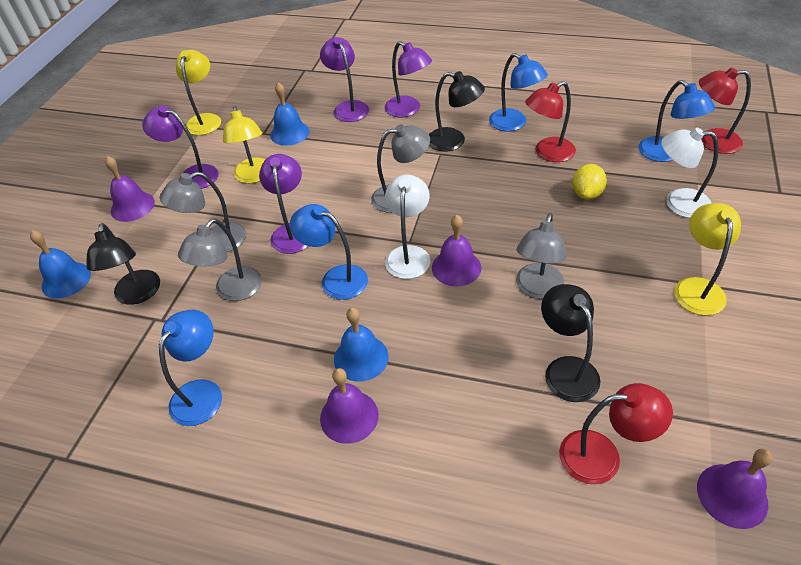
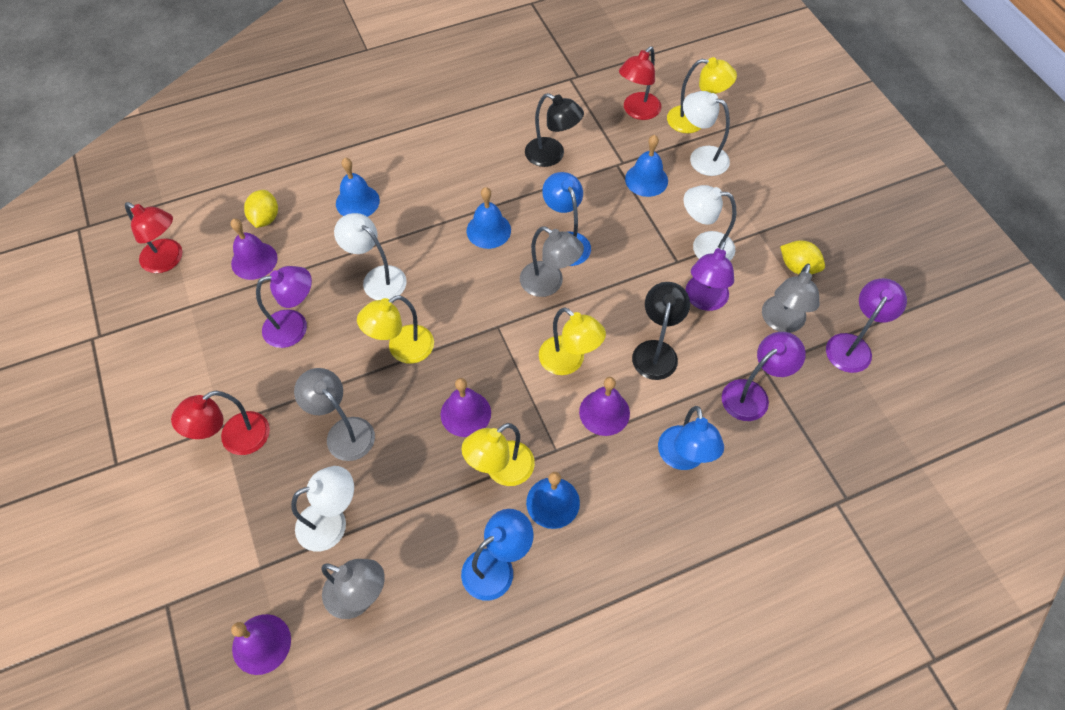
black lamp: 3 -> 2
blue bell: 3 -> 4
blue lamp: 4 -> 3
white lamp: 2 -> 4
yellow lamp: 3 -> 4
yellow lemon: 1 -> 2

